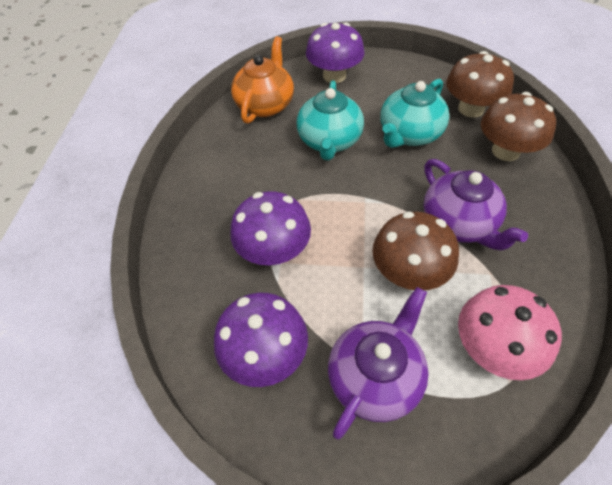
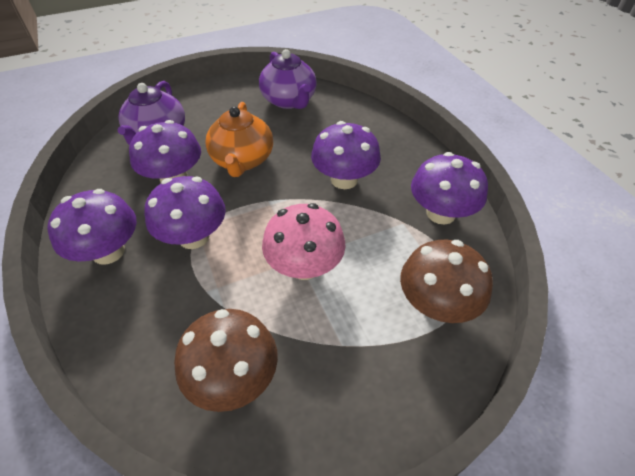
brown mushroom: 3 -> 2
purple mushroom: 3 -> 5
turquoise teapot: 2 -> 0

